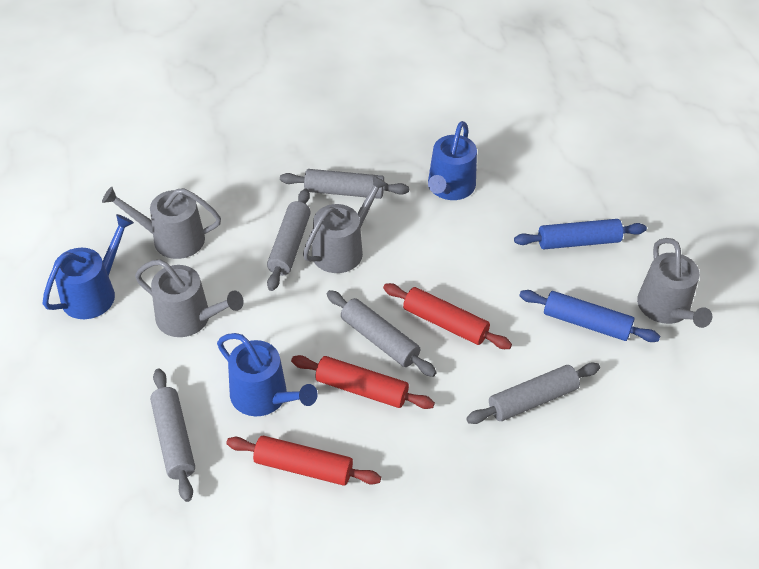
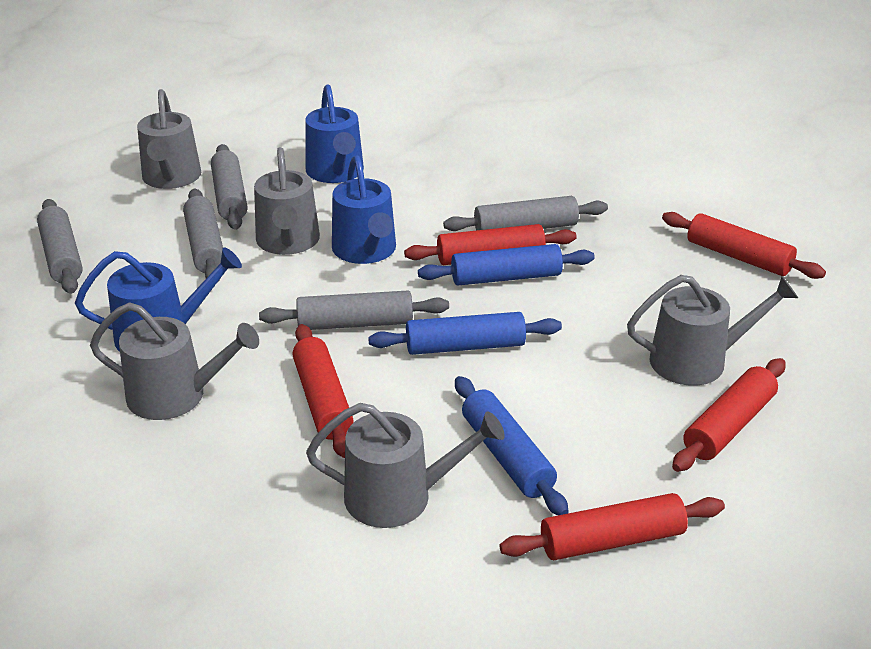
blue rolling pin: 2 -> 3
grey watering can: 4 -> 5
red rolling pin: 3 -> 5

